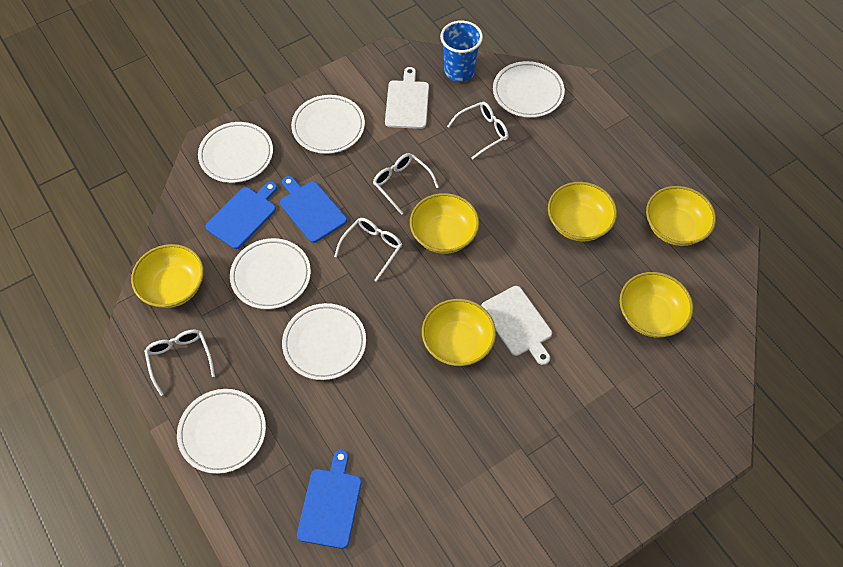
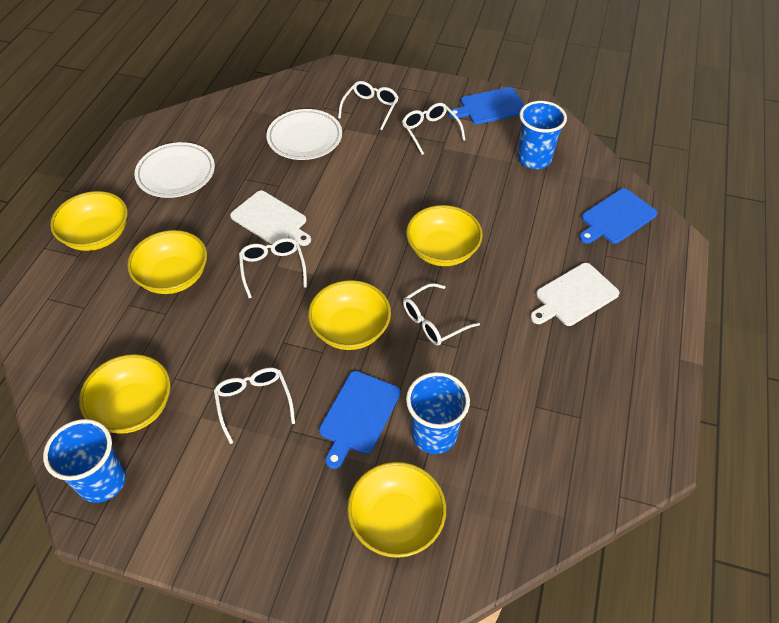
blue cup: 1 -> 3
white glasses: 4 -> 5
white plate: 6 -> 2

